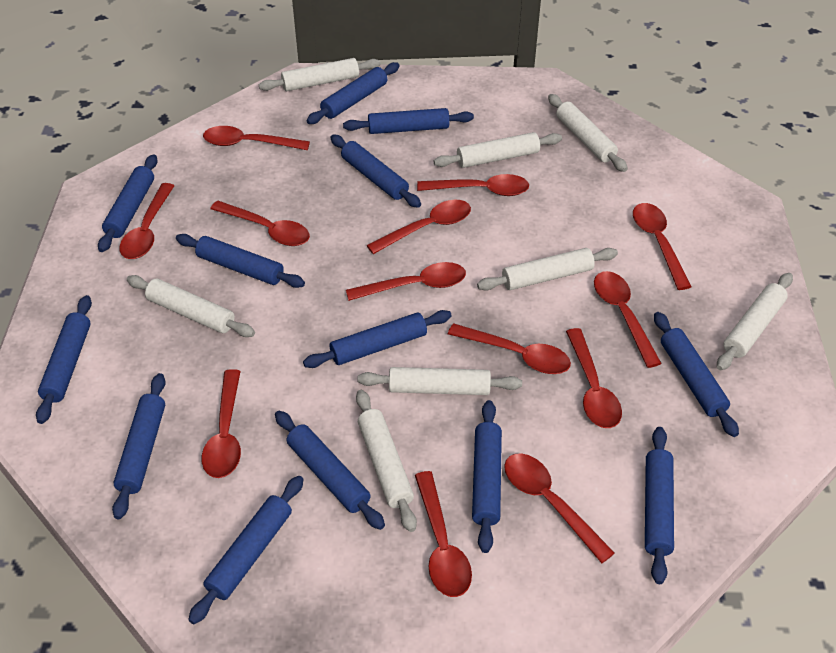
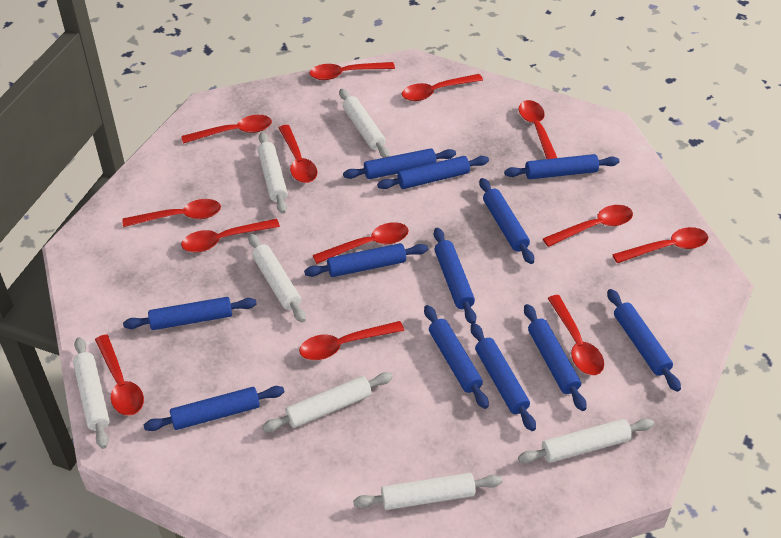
blue rolling pin: 13 -> 12
white rolling pin: 8 -> 7

